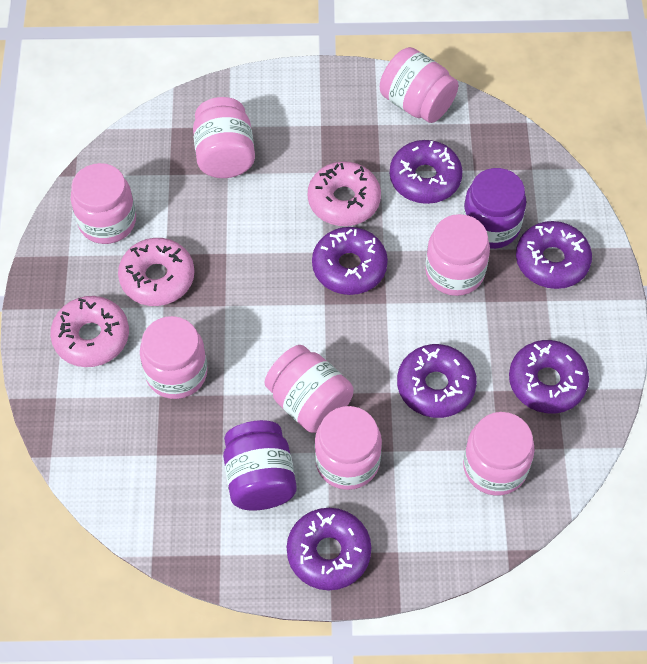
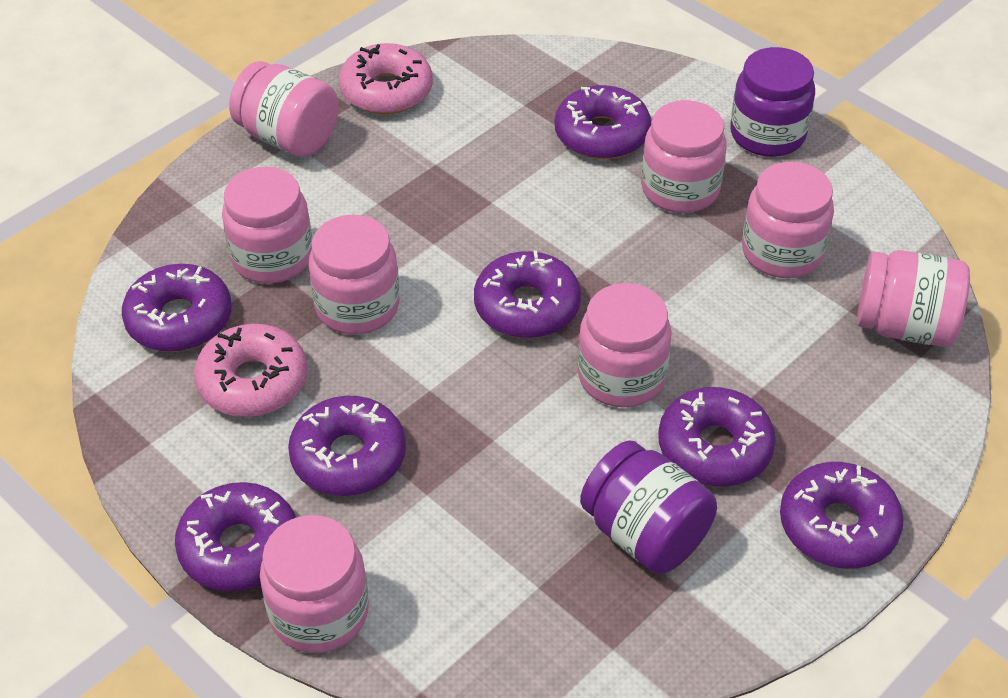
pink donut: 3 -> 2
purple donut: 6 -> 7

